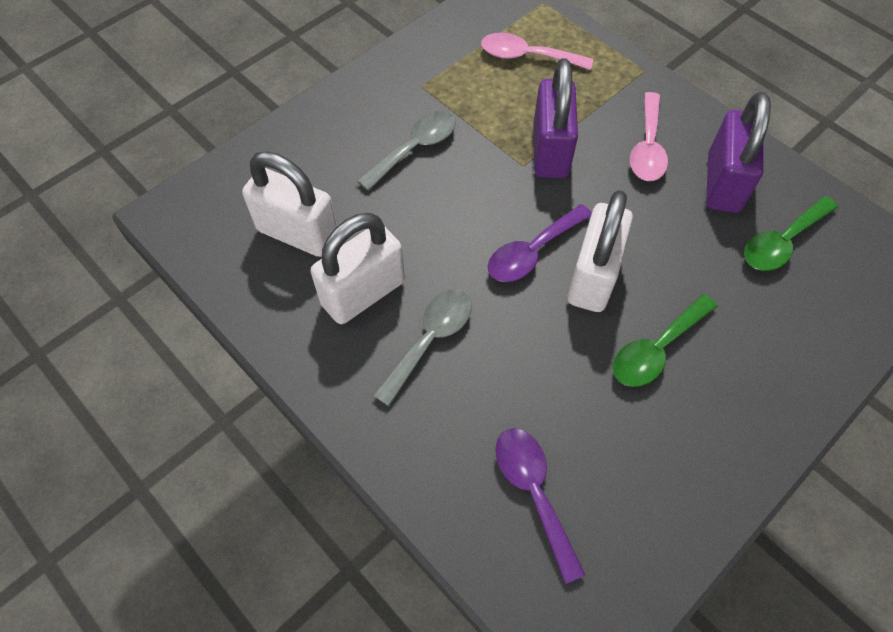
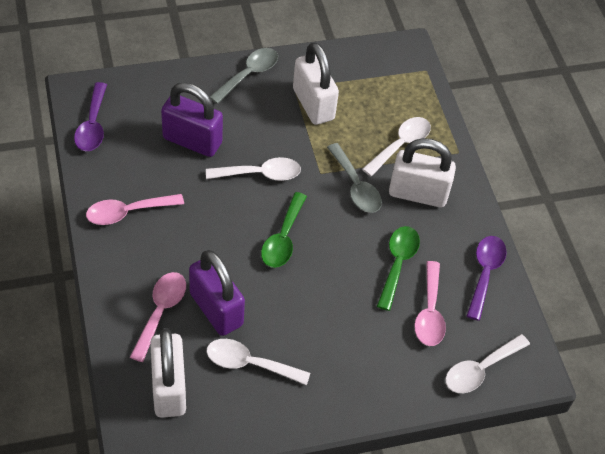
pink spoon: 2 -> 3
white spoon: 0 -> 4

